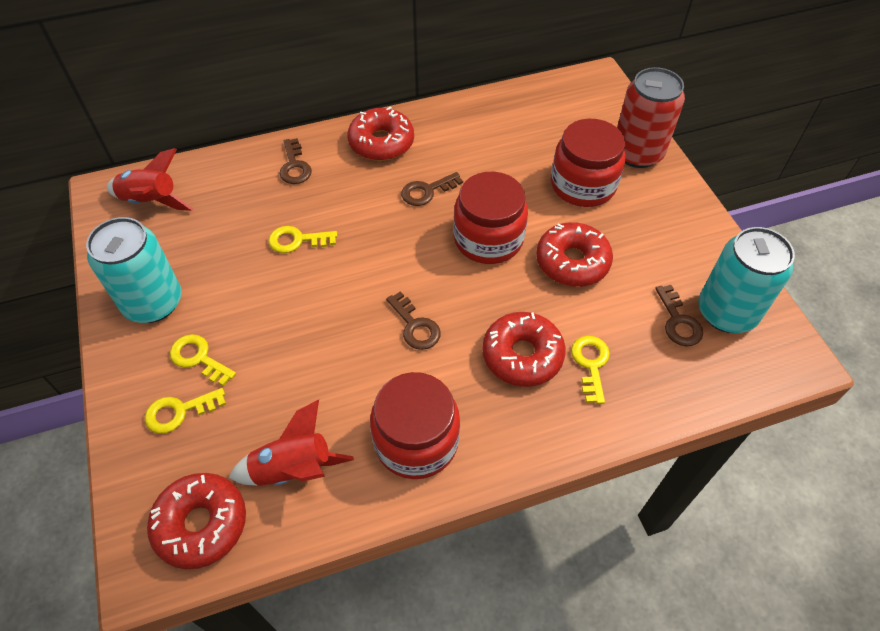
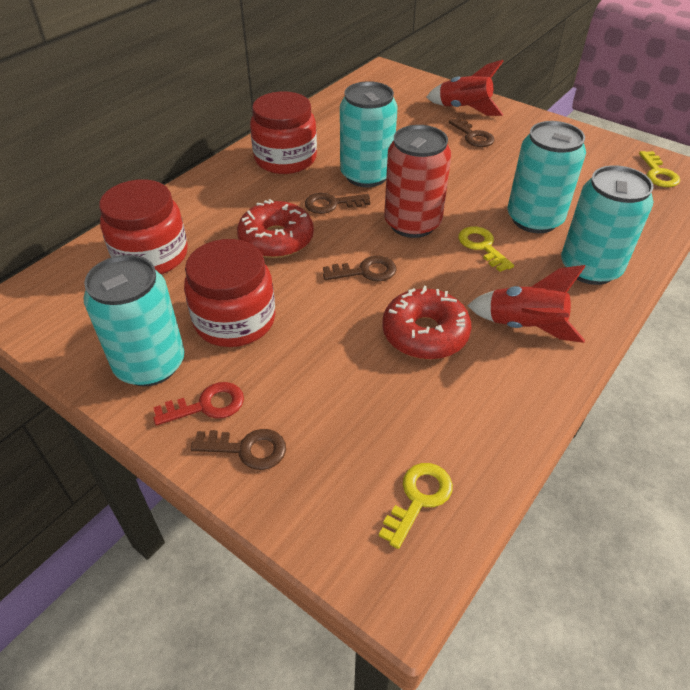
red donut: 4 -> 2
red key: 0 -> 1
turquoise can: 2 -> 4
yellow key: 4 -> 3

